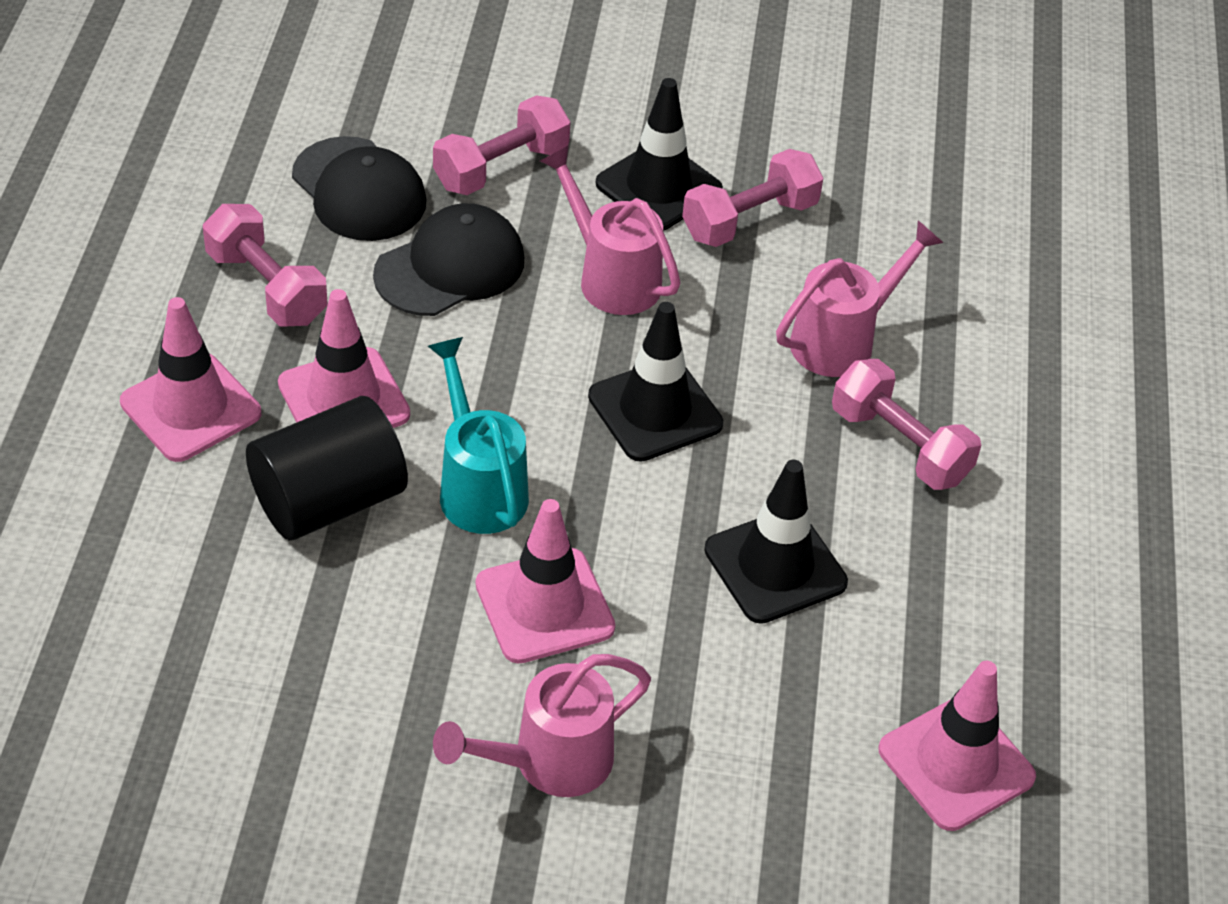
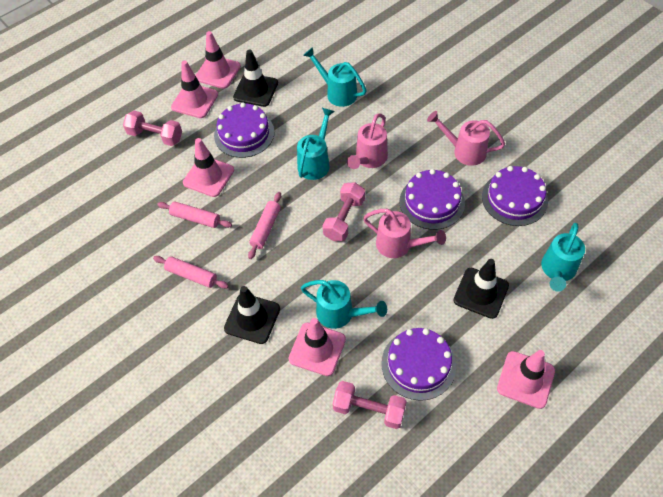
black cap: 2 -> 0
black cylinder: 1 -> 0
pink dumbbell: 4 -> 3
pink rolling pin: 0 -> 3
pink traffic cone: 4 -> 5
purple cake: 0 -> 4
turquoise watering can: 1 -> 4

